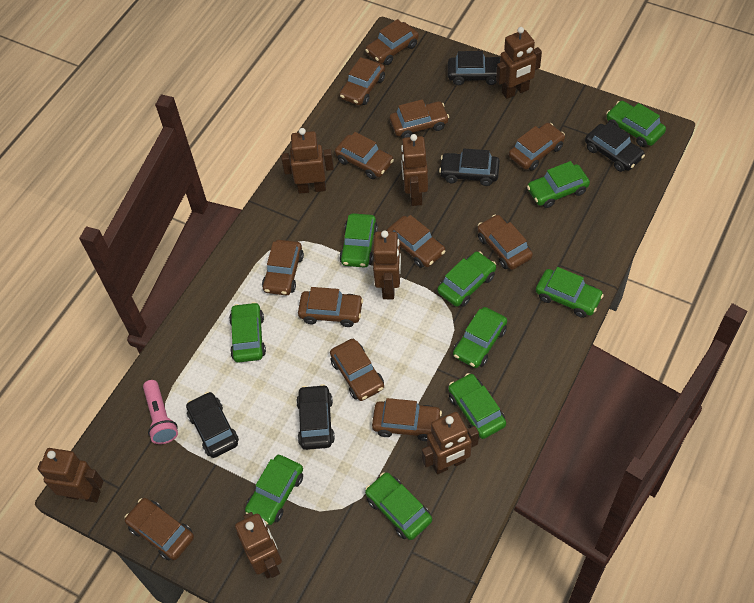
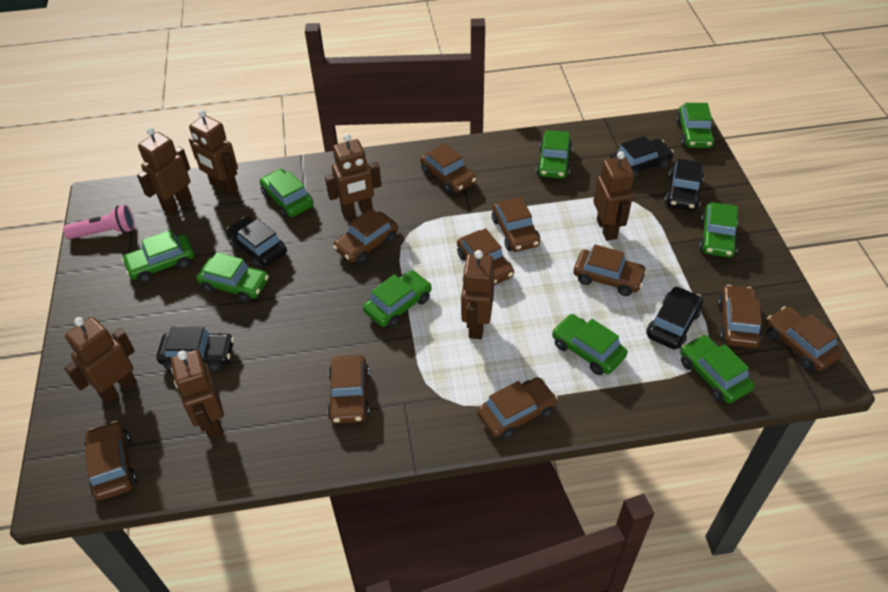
brown car: 12 -> 10
green car: 10 -> 9

